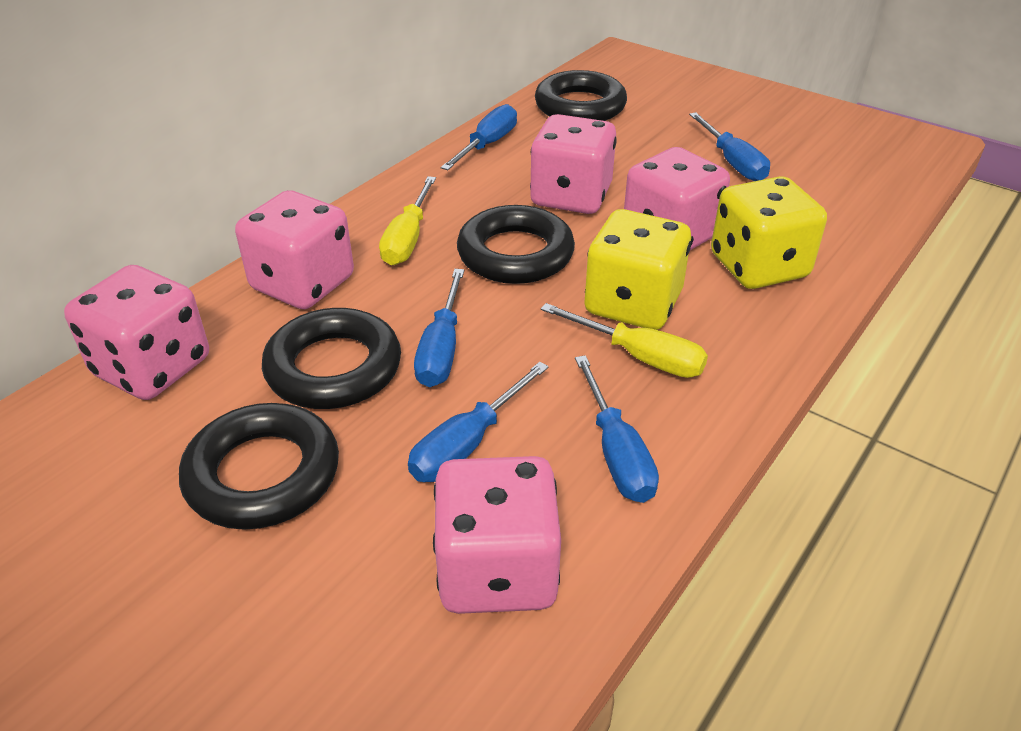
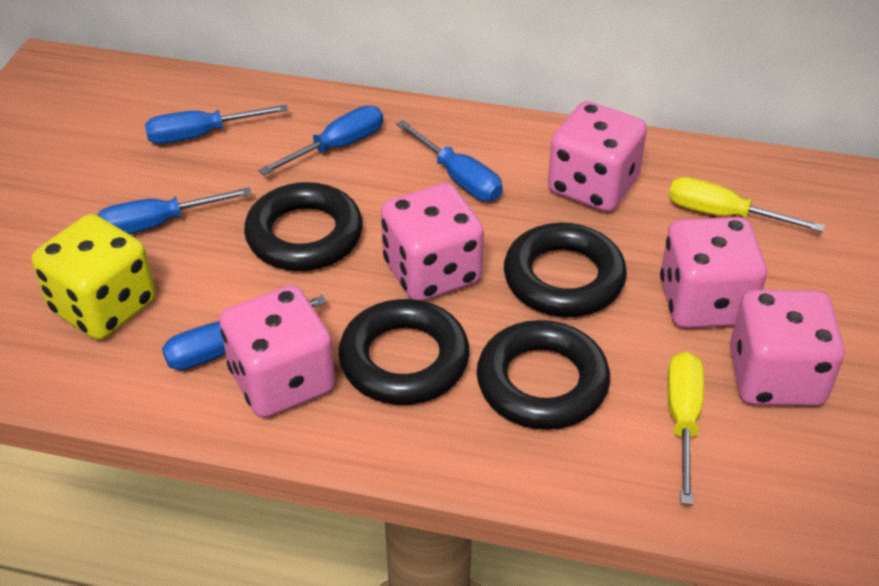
yellow dice: 2 -> 1

